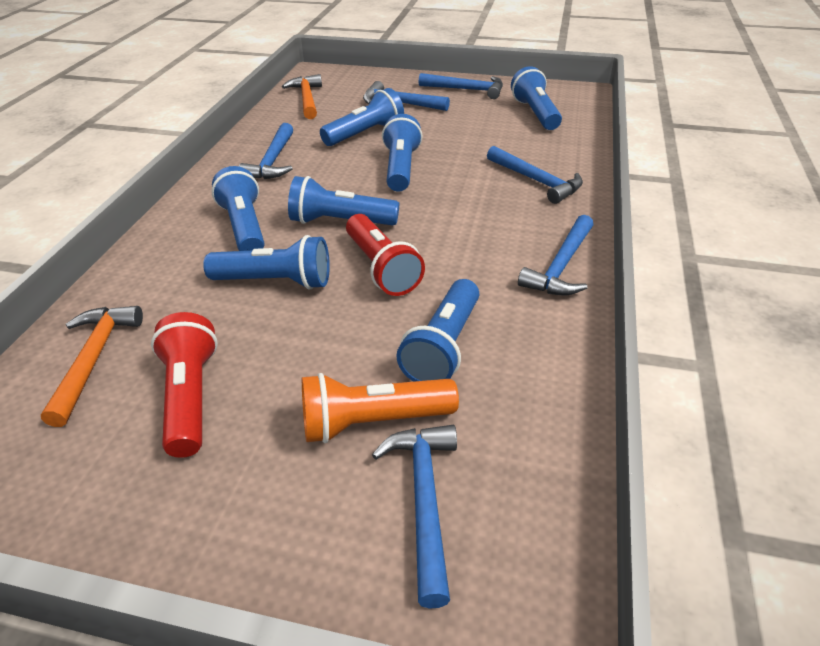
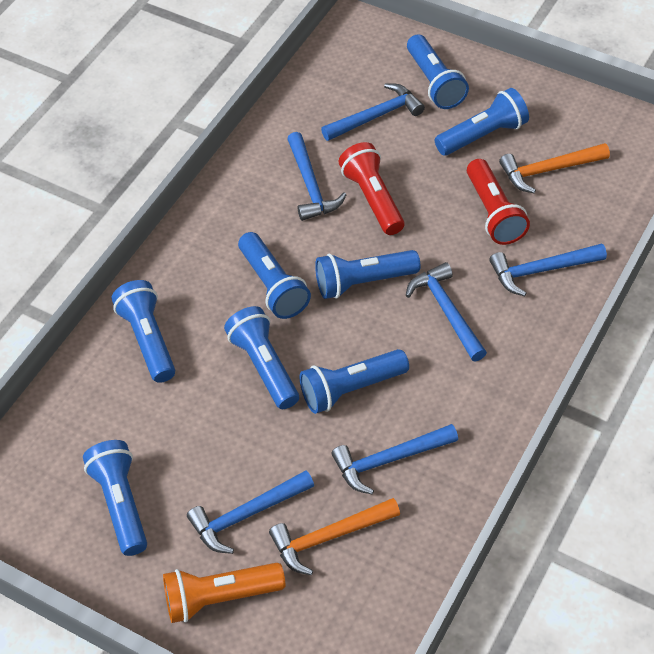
blue flashlight: 7 -> 8

